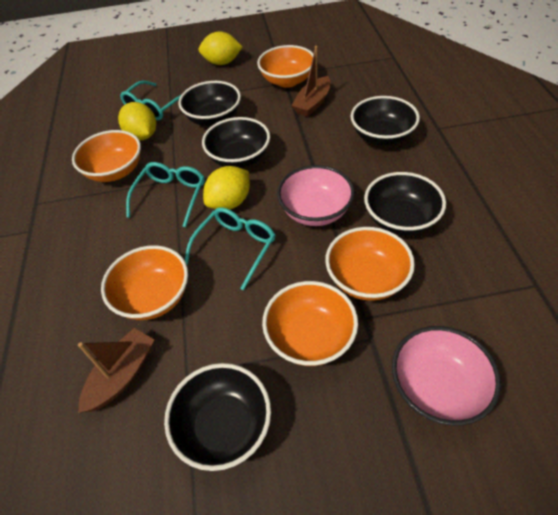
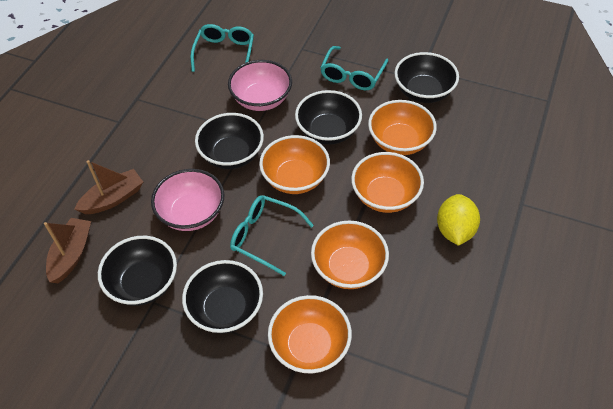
yellow lemon: 3 -> 1

